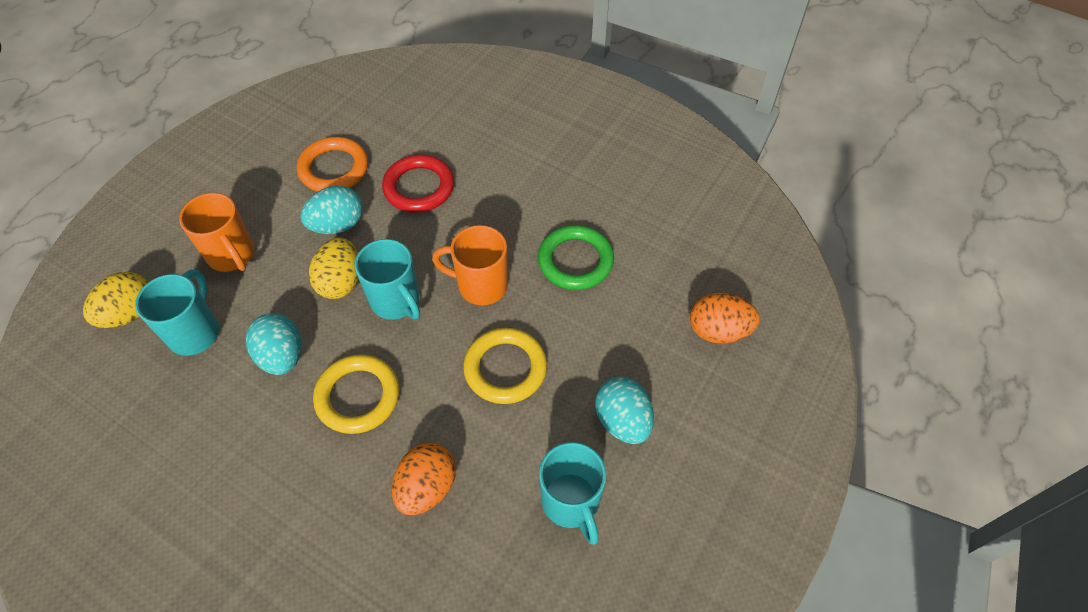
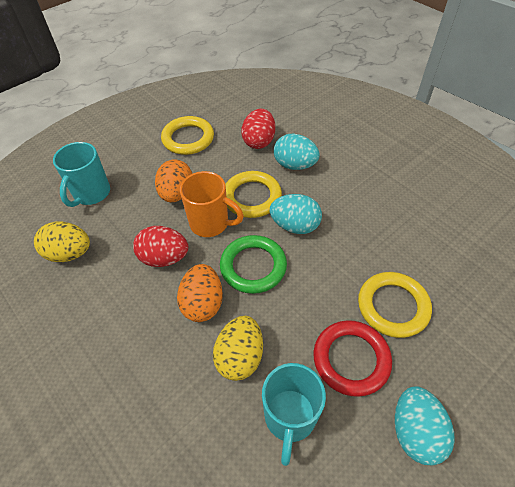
orange mug: 2 -> 1
orange ring: 1 -> 0
red egg: 0 -> 2
turquoise mug: 3 -> 2
yellow ring: 2 -> 3

